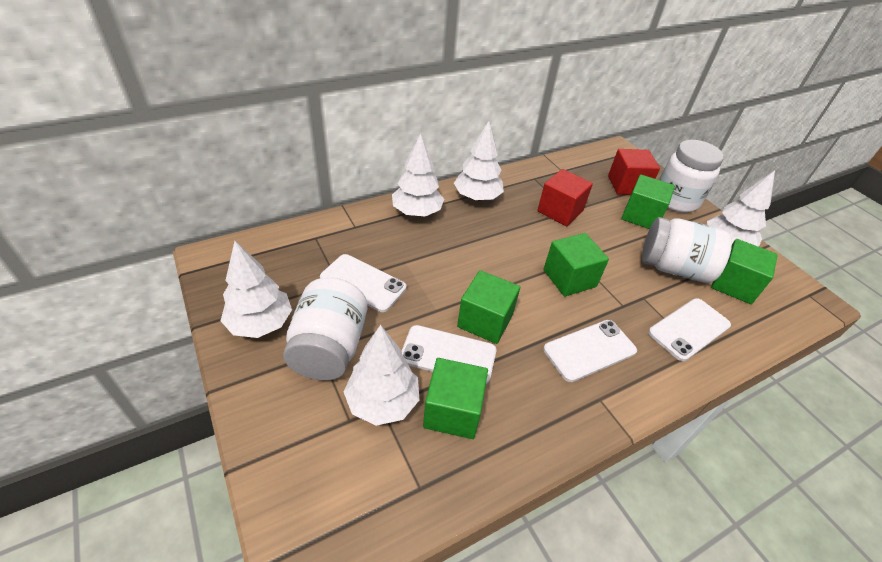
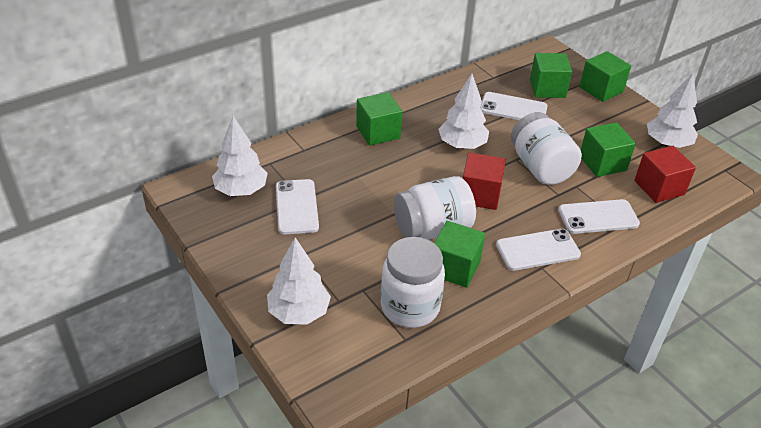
white tree: 5 -> 4

